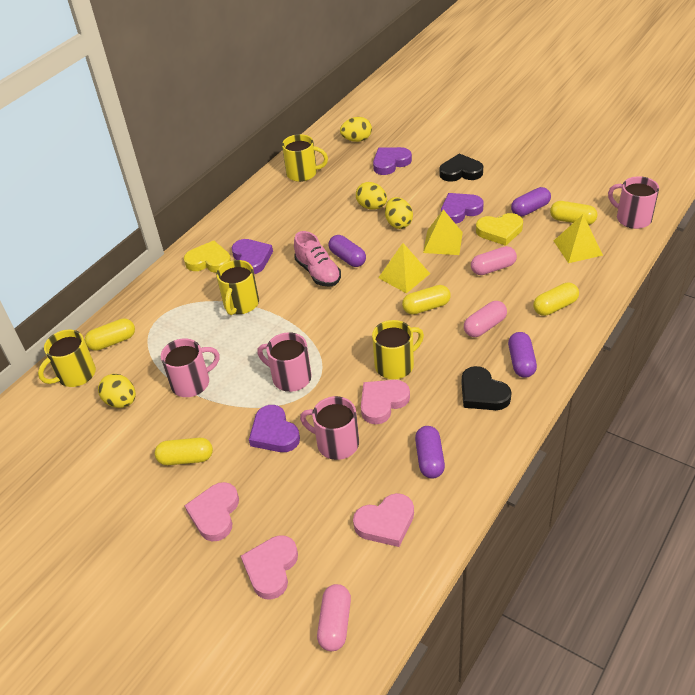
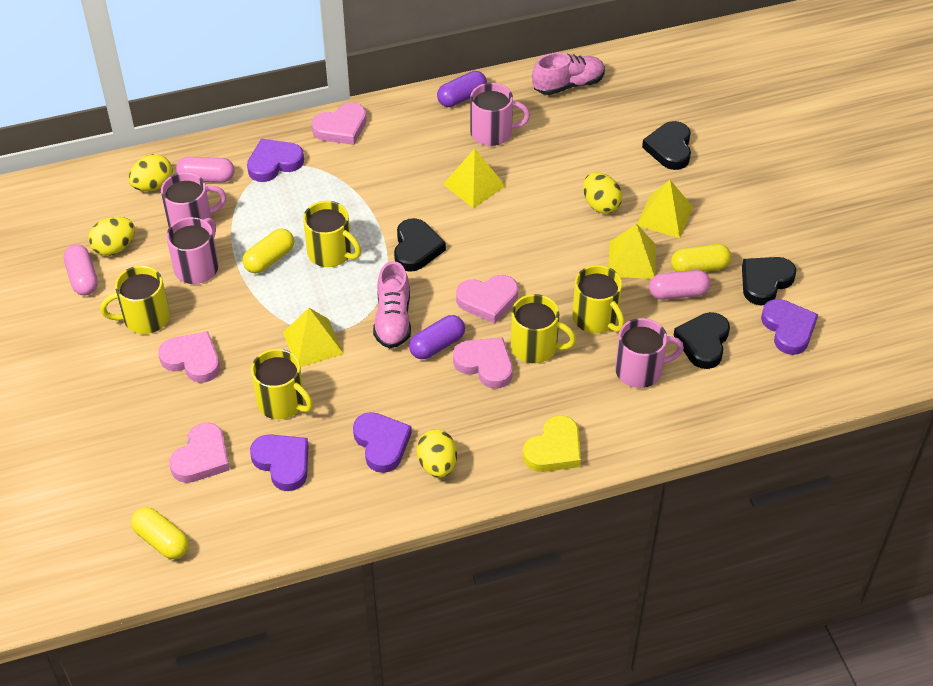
black heart: 2 -> 4
pink heart: 4 -> 5
pink shoe: 1 -> 2
purple capsule: 4 -> 2
yellow capsule: 5 -> 3
yellow heart: 2 -> 1
yellow mug: 4 -> 5
yellow pyramid: 3 -> 4

